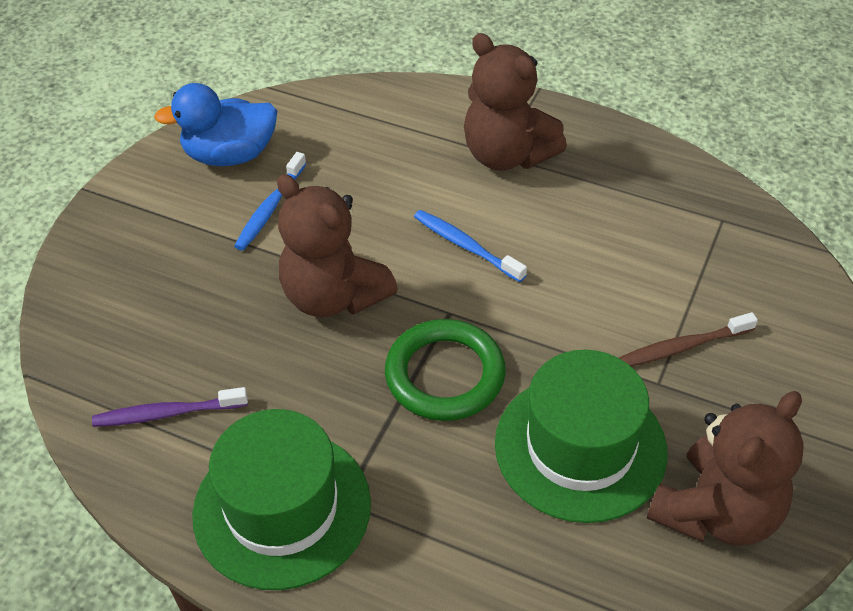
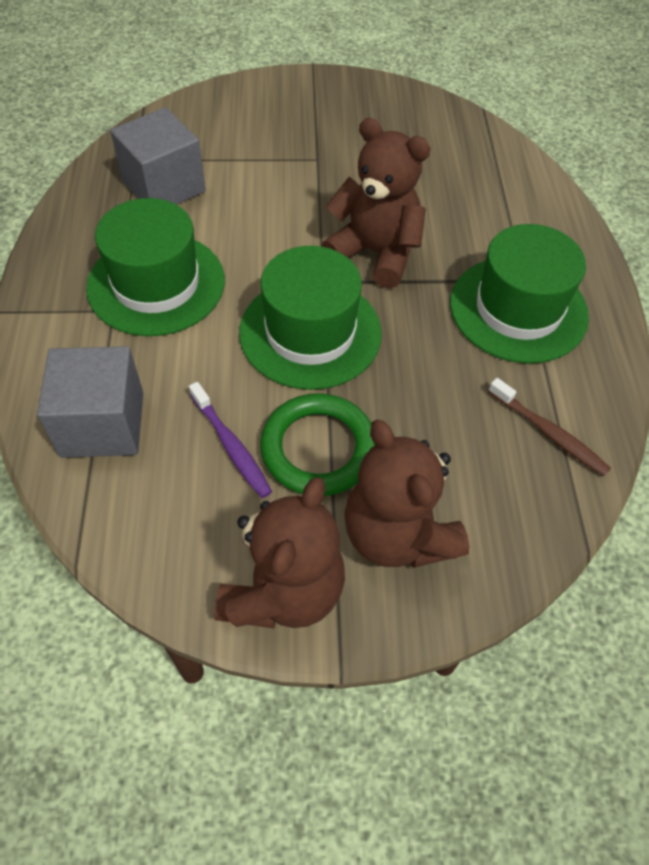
blue duck: 1 -> 0
blue toothbrush: 2 -> 0
green hat: 2 -> 3
grey cube: 0 -> 2

